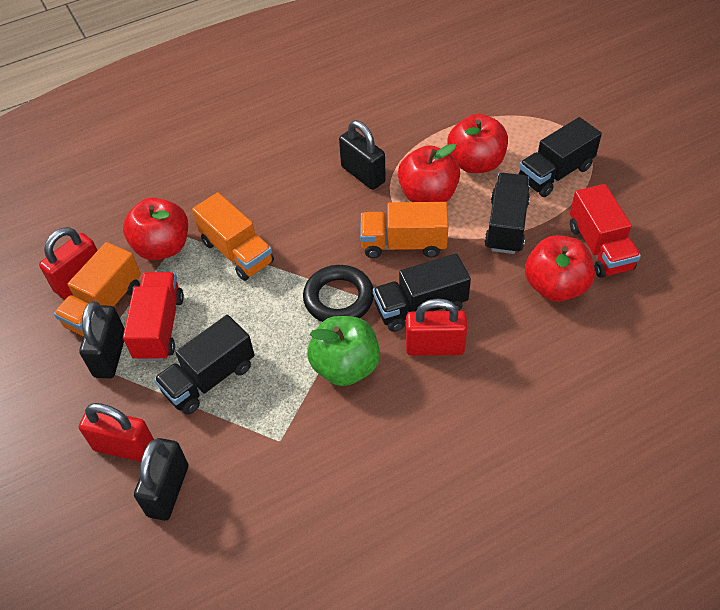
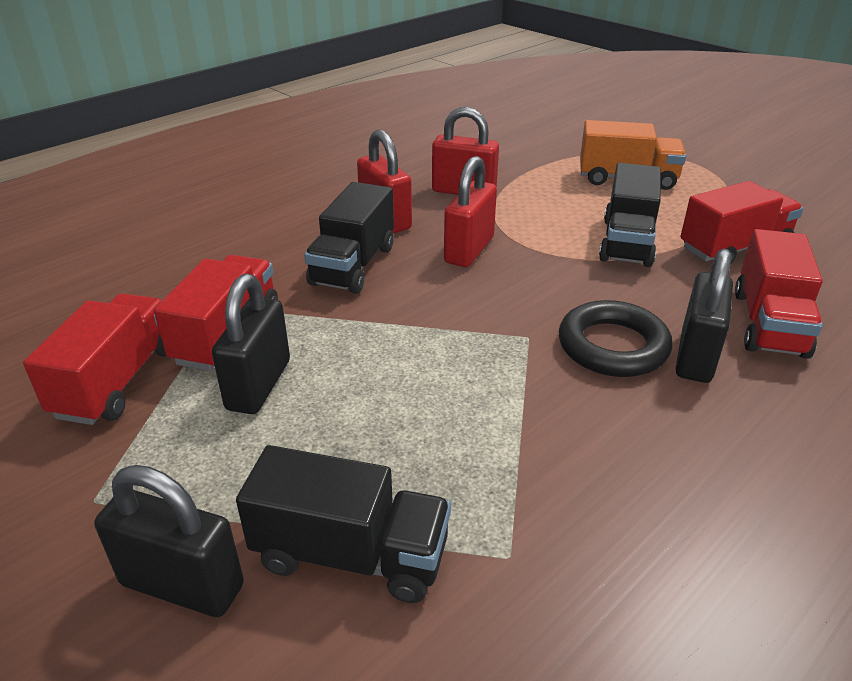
black truck: 4 -> 3
green apple: 1 -> 0
orange truck: 3 -> 1
red apple: 4 -> 0
red truck: 2 -> 4

